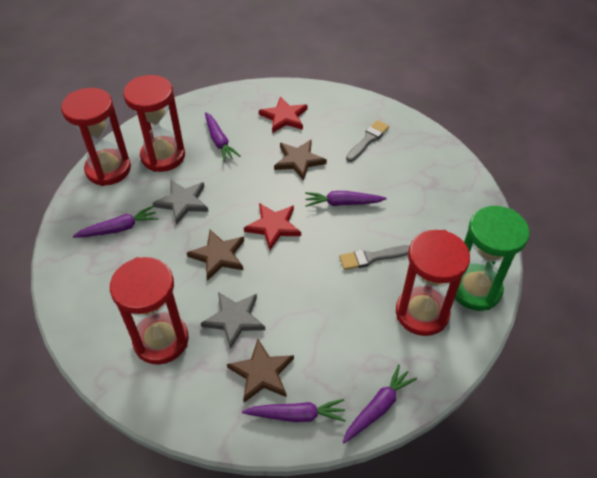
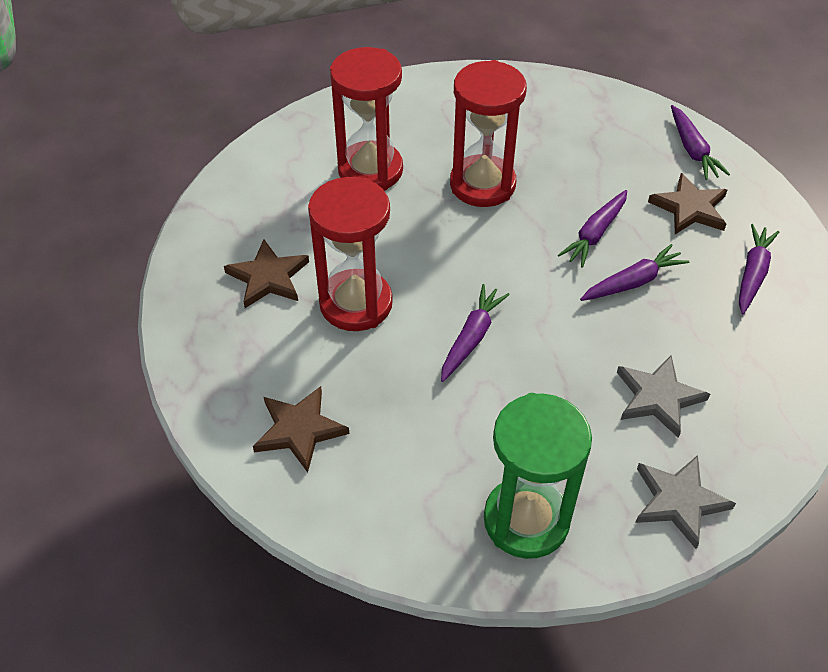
grey brush: 2 -> 0
red hourglass: 4 -> 3
red star: 2 -> 0

